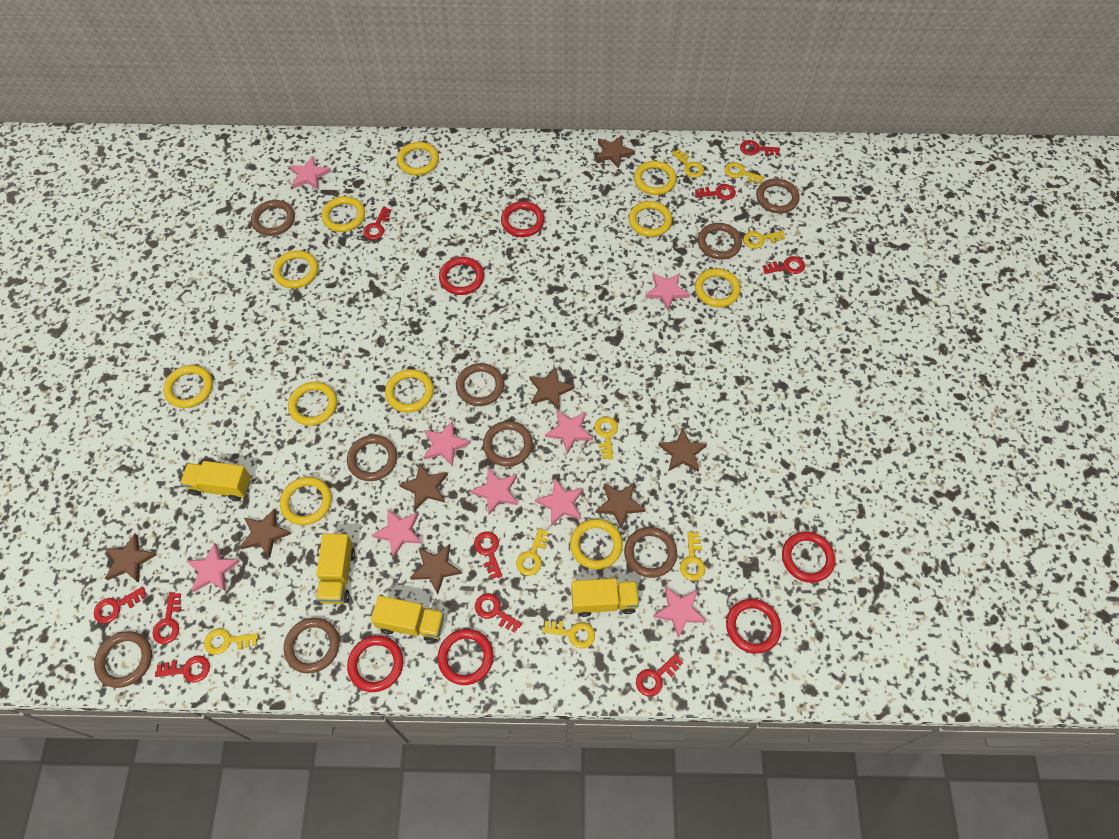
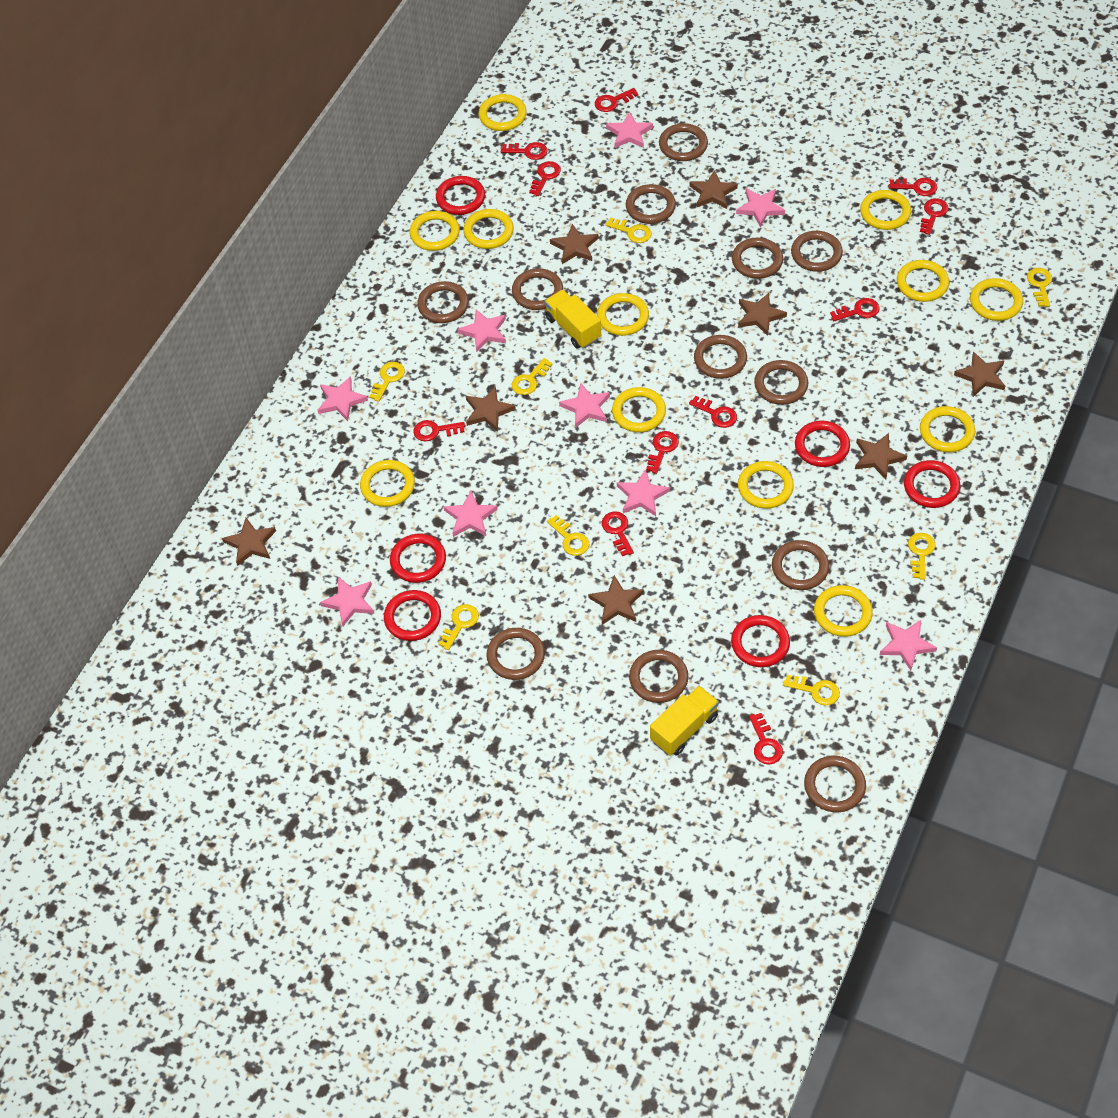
brown ring: 9 -> 12
red key: 10 -> 11
yellow ring: 11 -> 12
yellow truck: 4 -> 2

